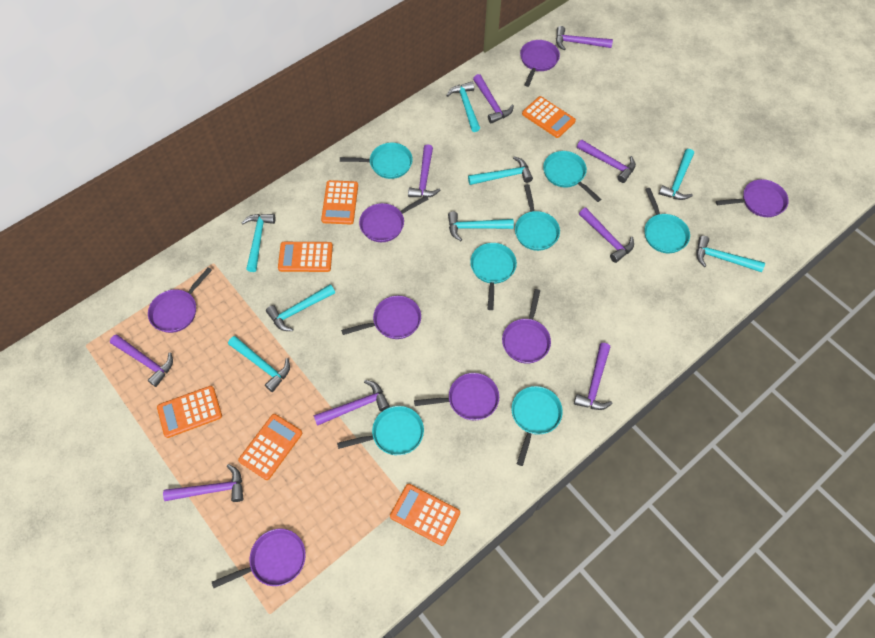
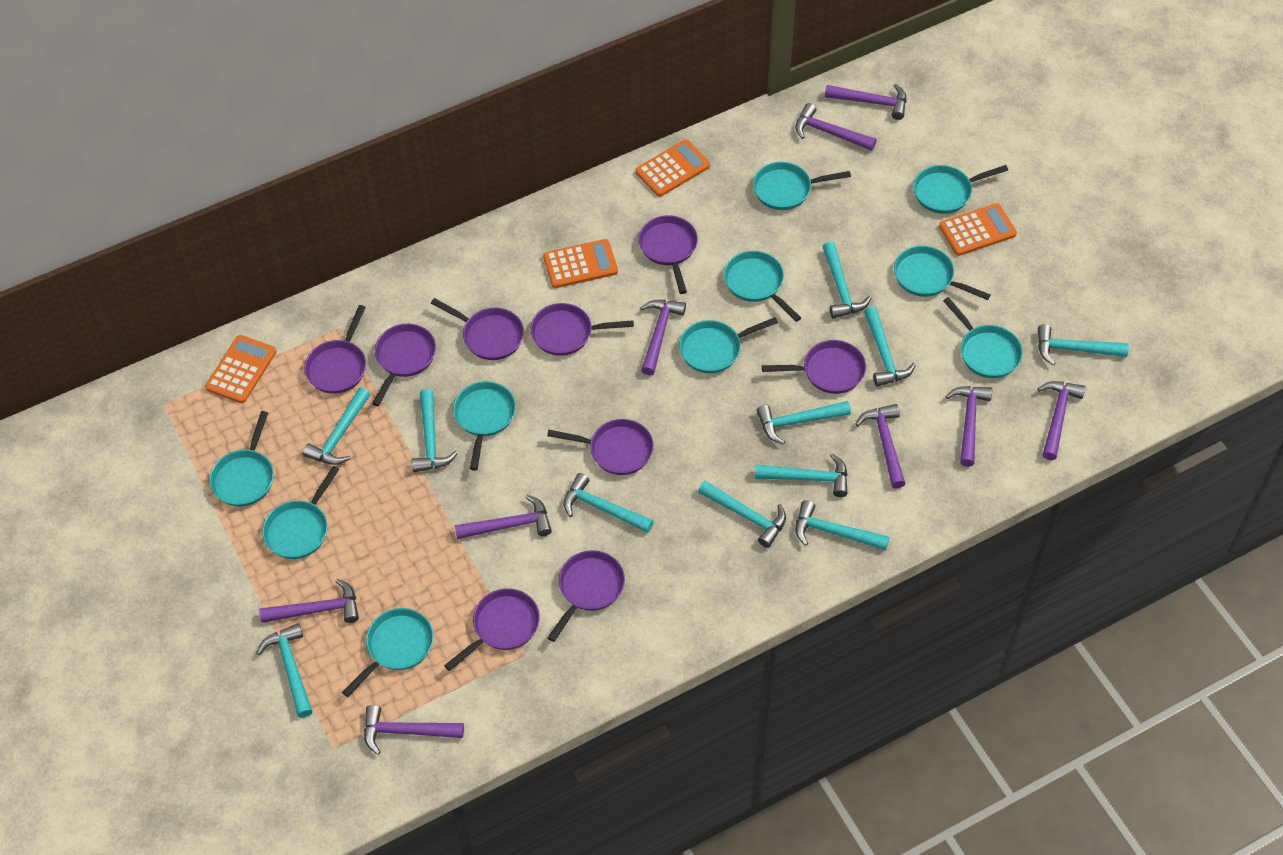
orange calculator: 6 -> 4
purple pan: 8 -> 9
turquoise hammer: 8 -> 11
turquoise pan: 7 -> 10

